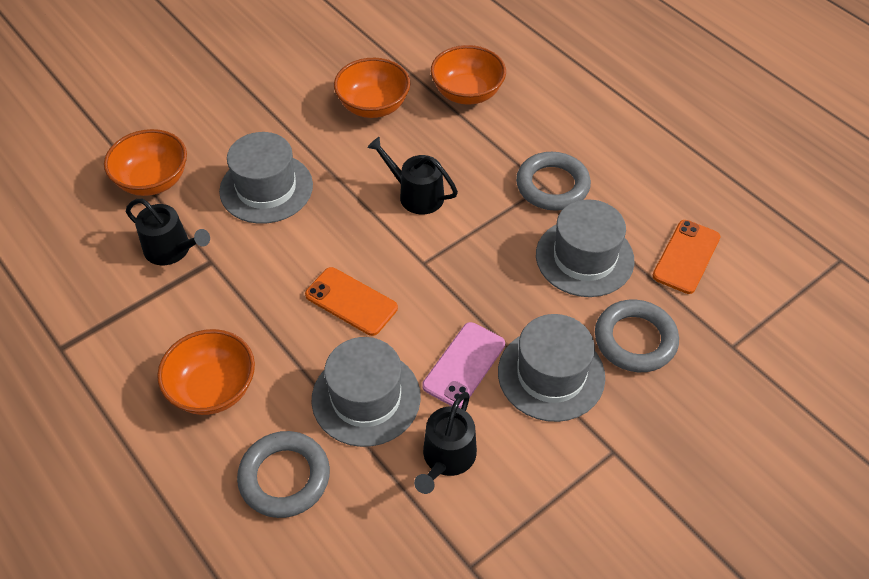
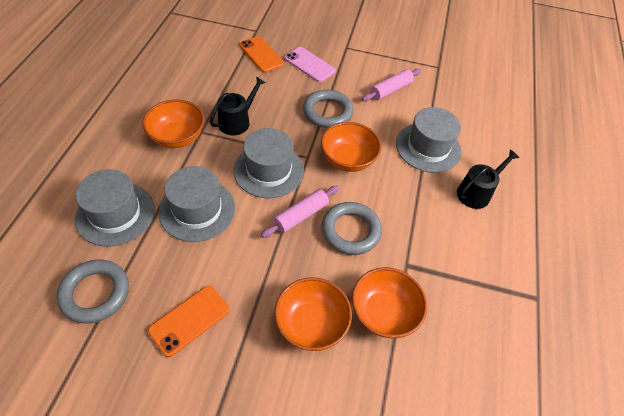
black watering can: 3 -> 2
pink rolling pin: 0 -> 2

